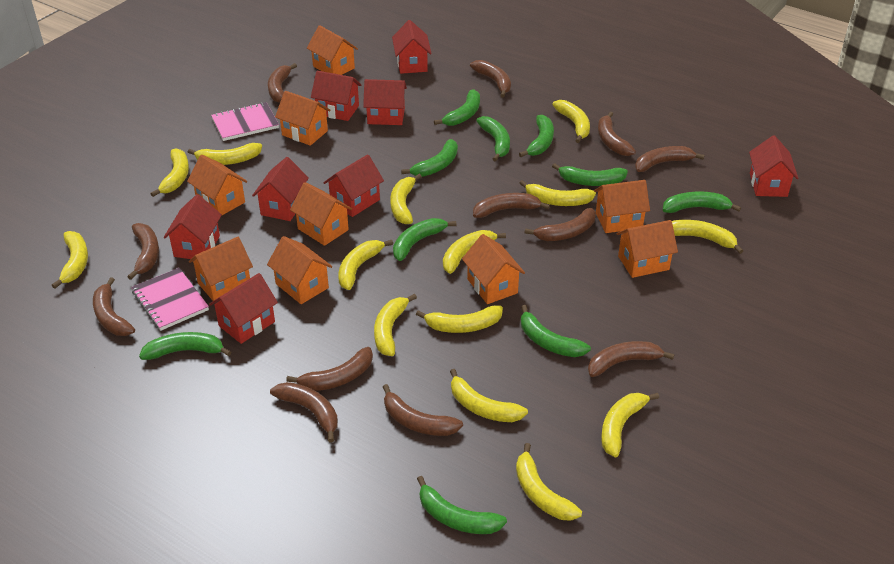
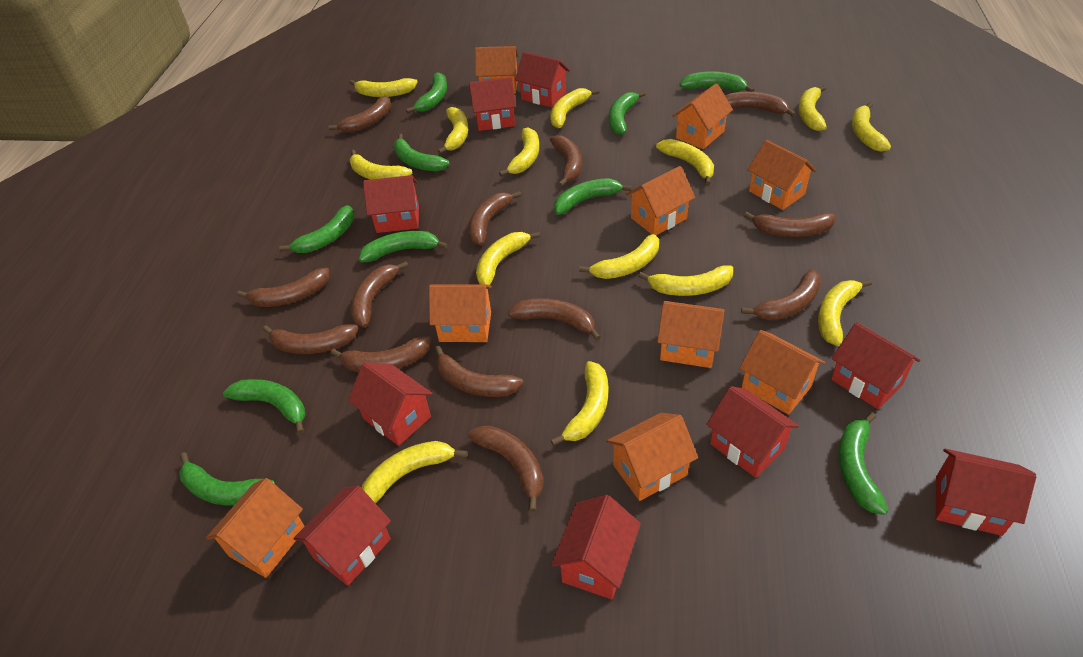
brown banana: 12 -> 13
pink notebook: 2 -> 0
red house: 8 -> 9

